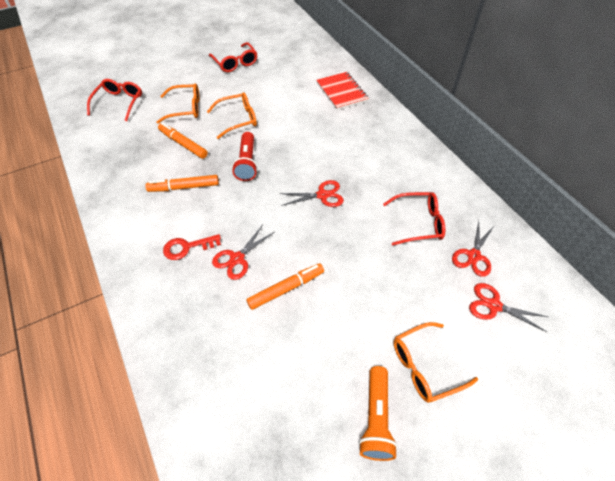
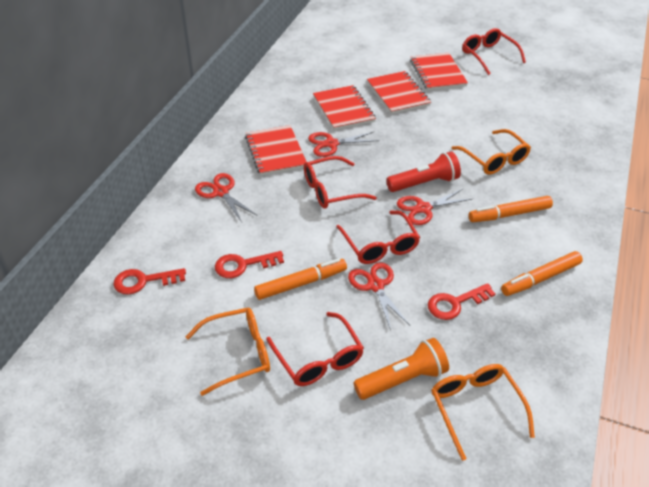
red glasses: 3 -> 4
red key: 1 -> 3
red notebook: 1 -> 4

